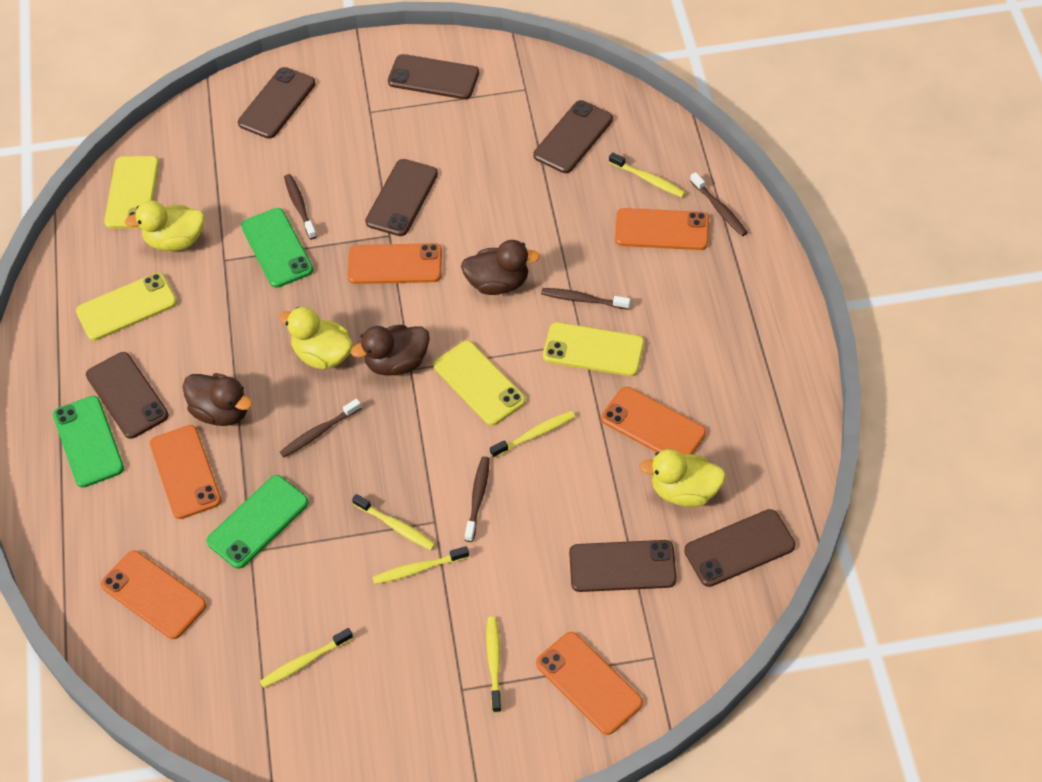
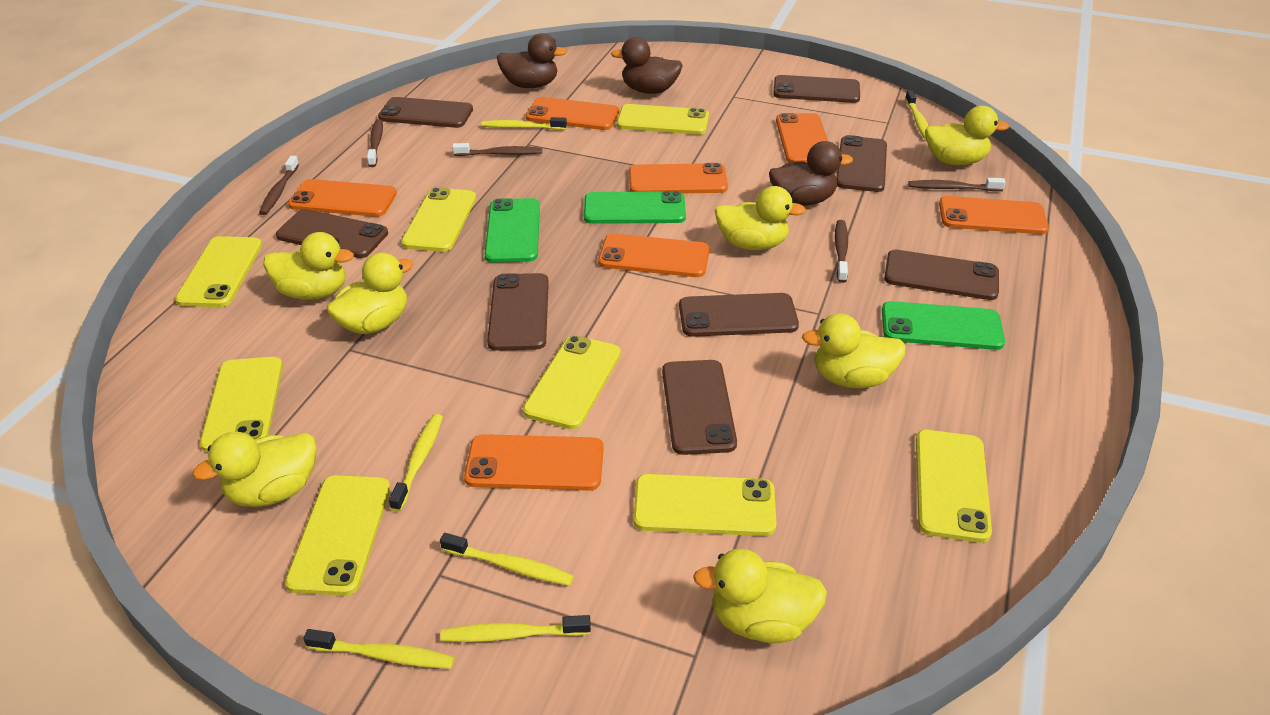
brown phone: 7 -> 8
orange phone: 6 -> 7
yellow duck: 3 -> 7
yellow phone: 4 -> 8

